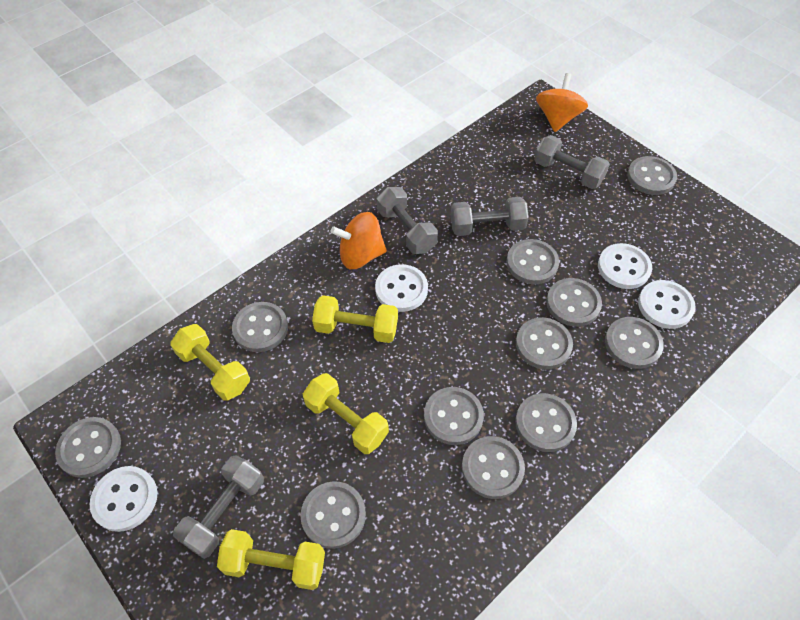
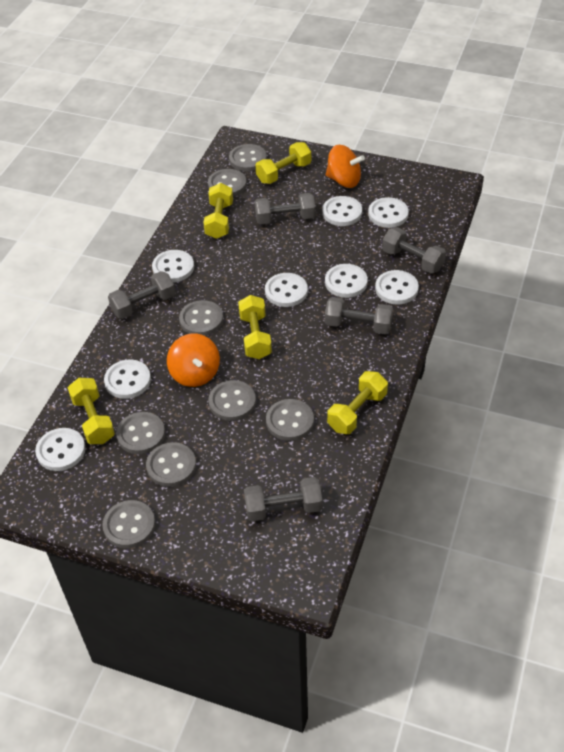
grey button: 11 -> 8
grey dumbbell: 4 -> 5
white button: 4 -> 8
yellow dumbbell: 4 -> 5

